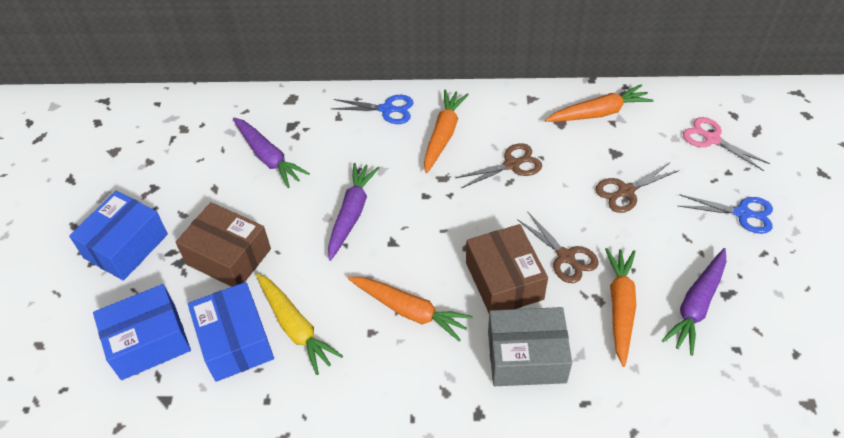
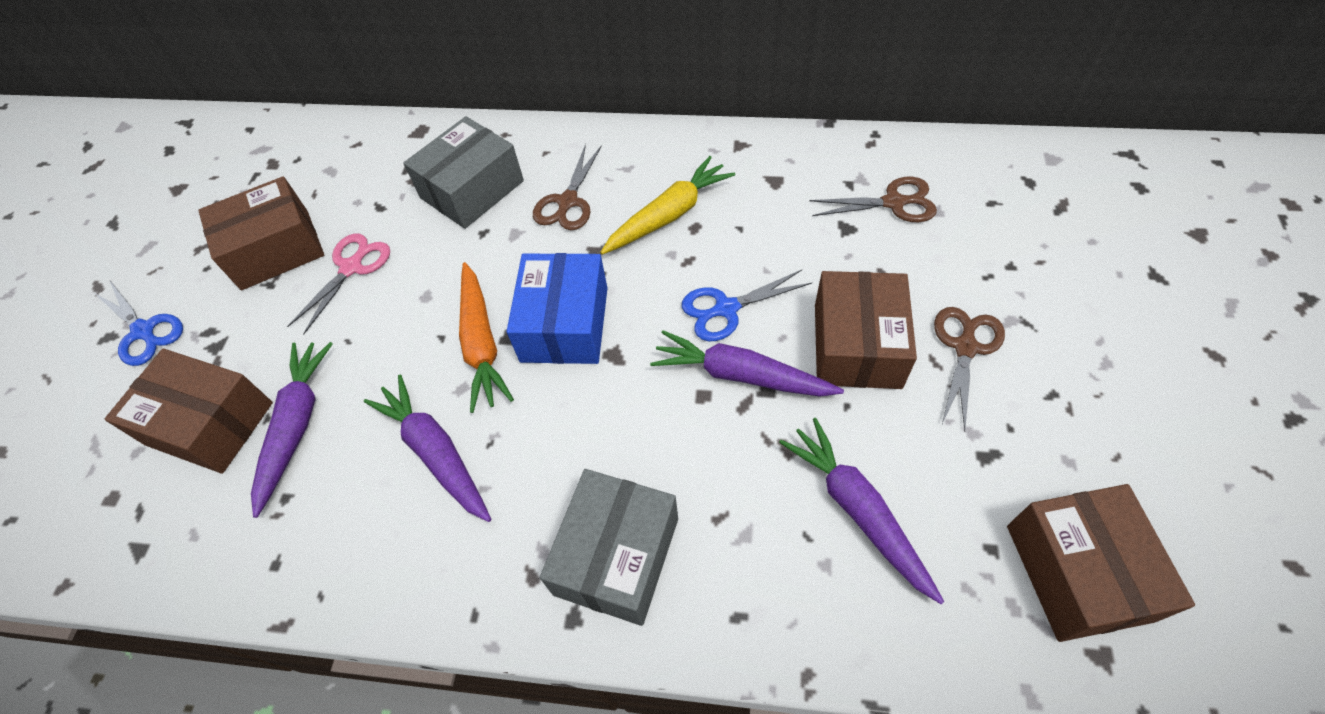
blue box: 3 -> 1
brown box: 2 -> 4
grey box: 1 -> 2
orange carrot: 4 -> 1
purple carrot: 3 -> 4

